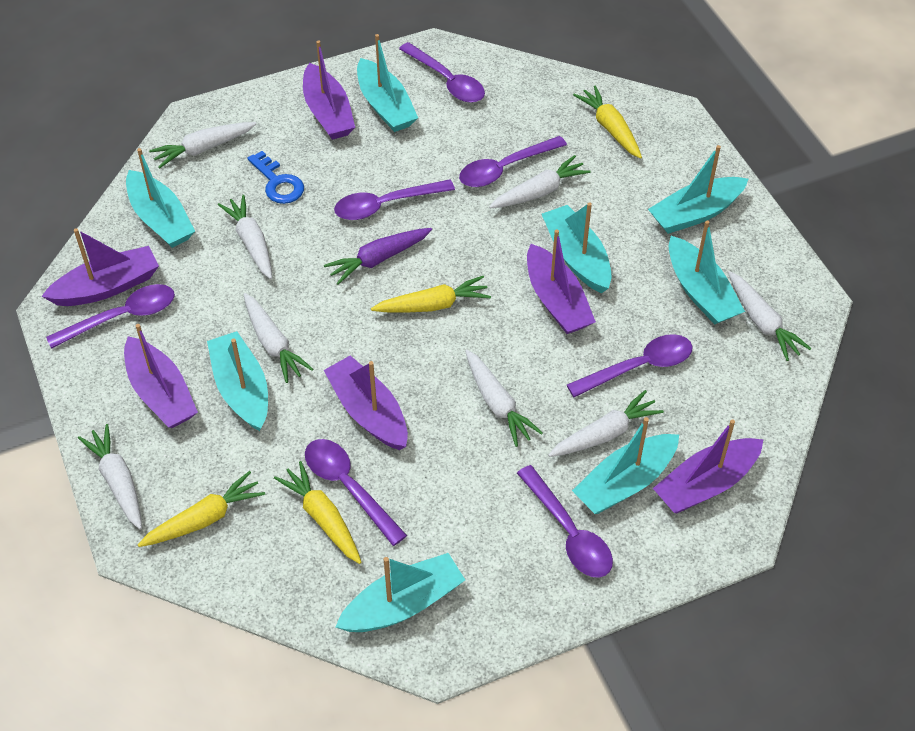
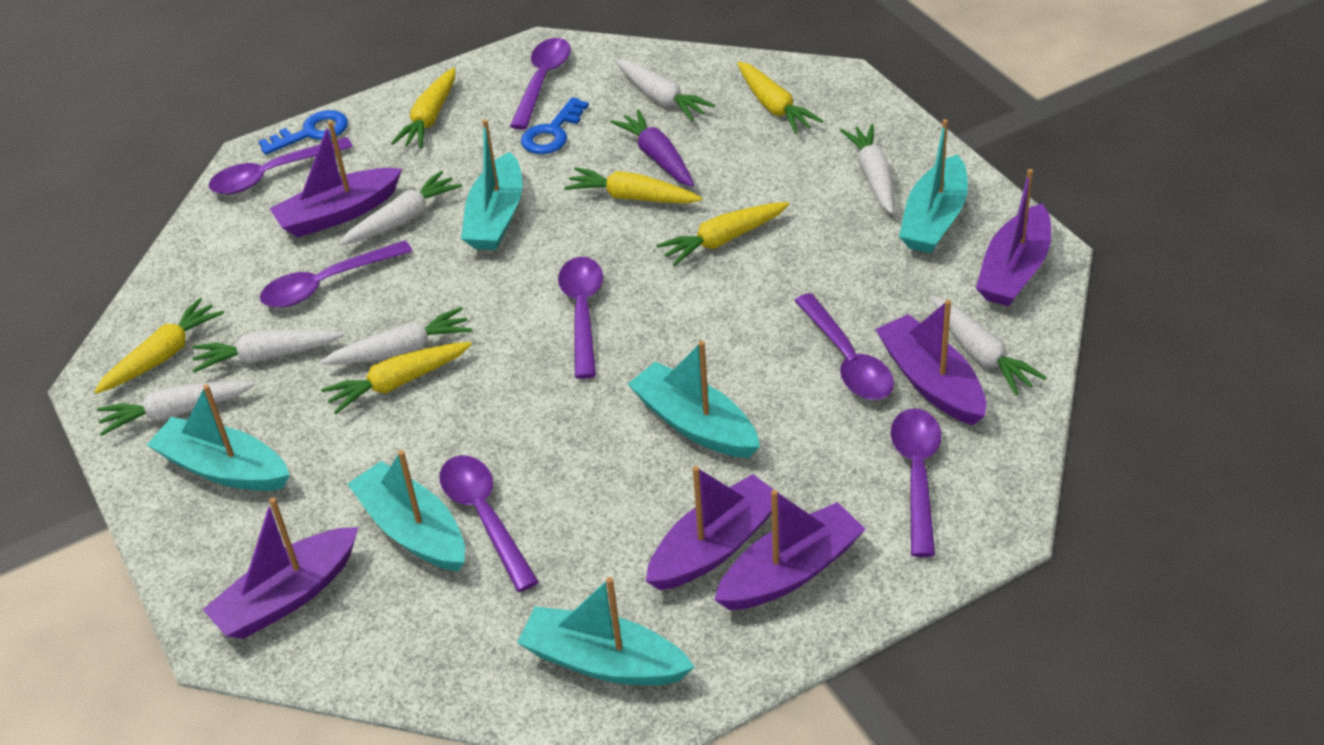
blue key: 1 -> 2
turquoise boat: 8 -> 6
white carrot: 8 -> 7
yellow carrot: 4 -> 6

